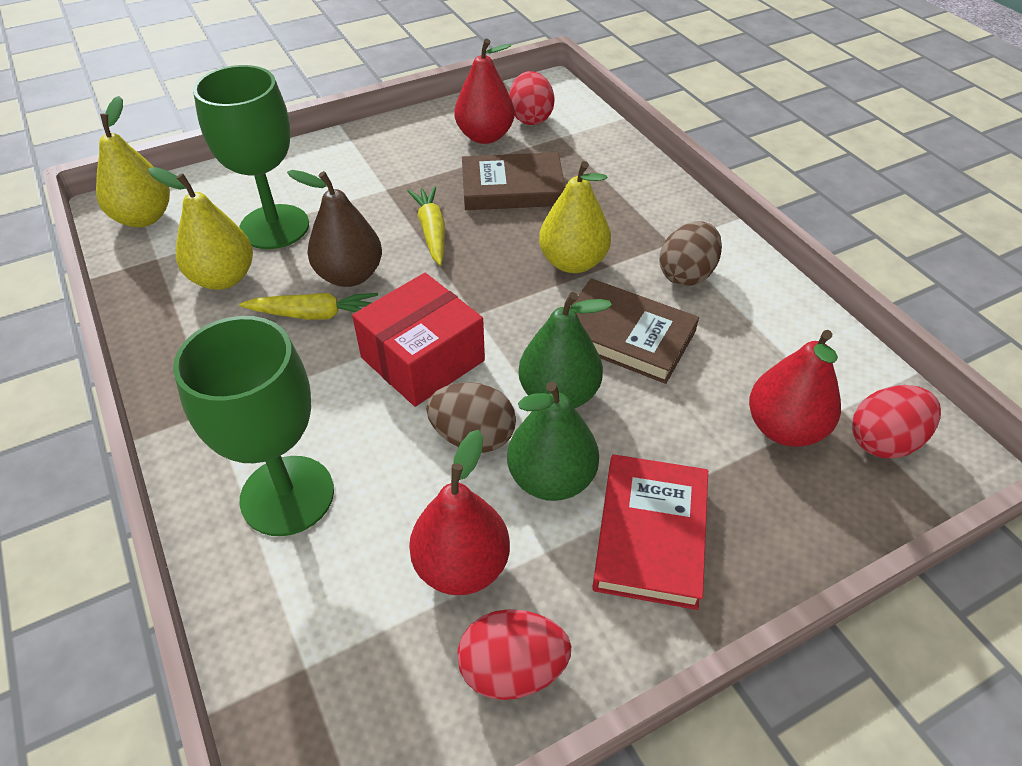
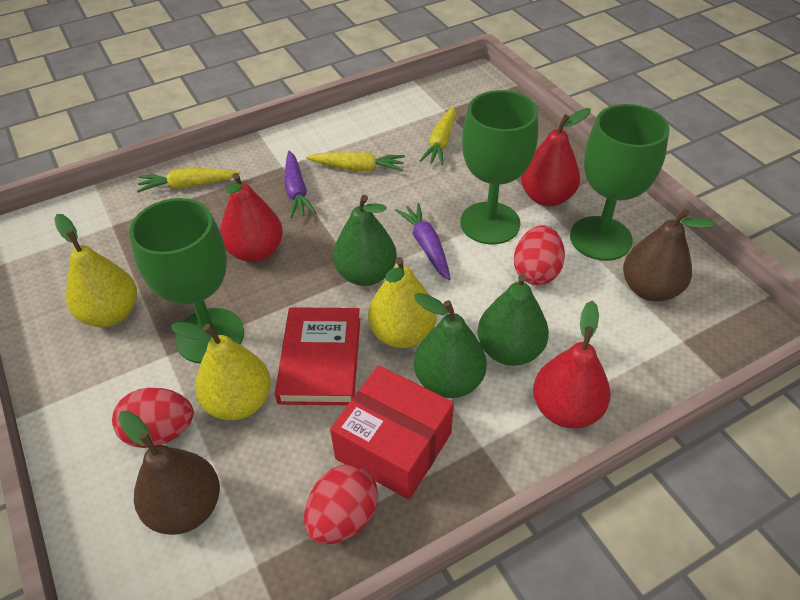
brown book: 2 -> 0
brown egg: 2 -> 0
brown pear: 1 -> 2
green goblet: 2 -> 3
green pear: 2 -> 3
purple carrot: 0 -> 2
yellow carrot: 2 -> 3

